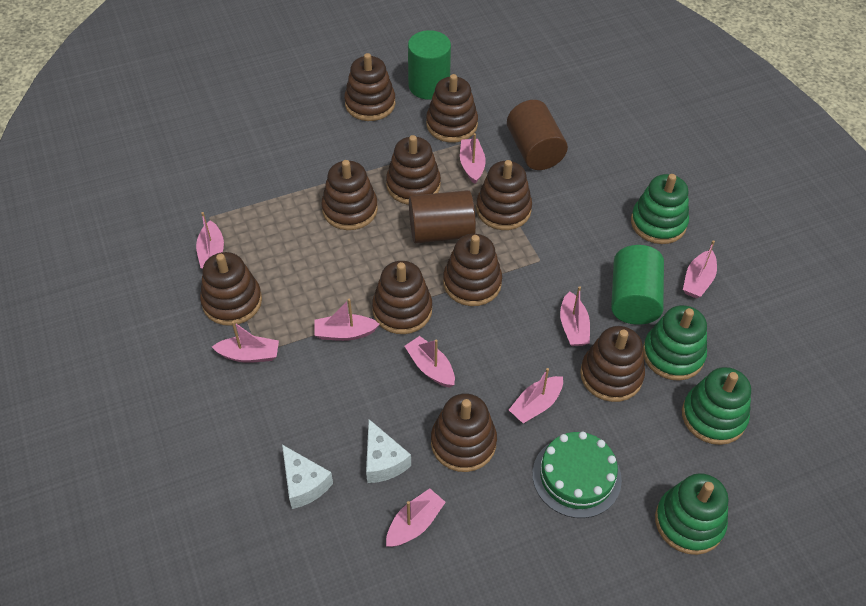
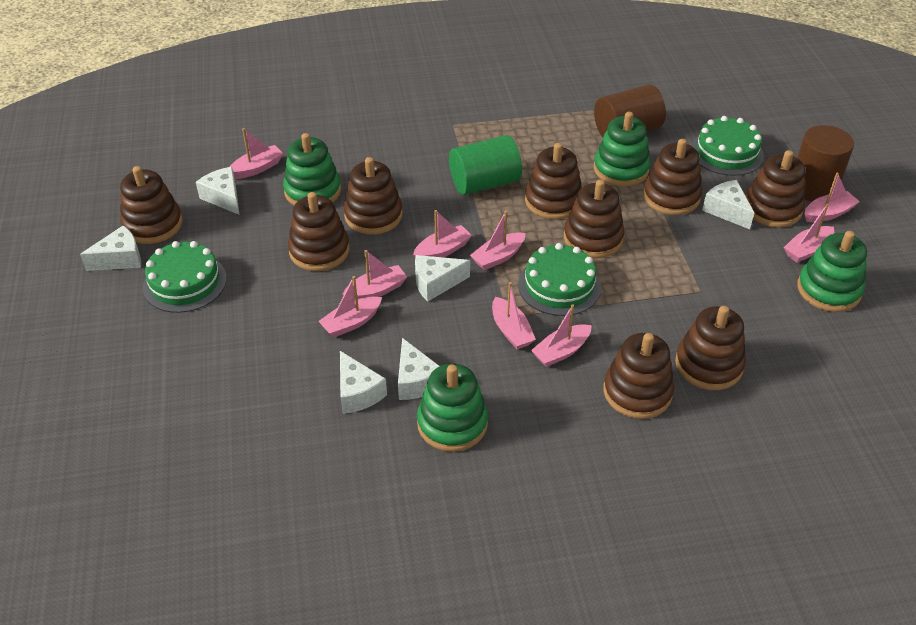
brown stacking toy: 10 -> 9
green cake: 1 -> 3
green cylinder: 2 -> 1
white cheese: 2 -> 6

